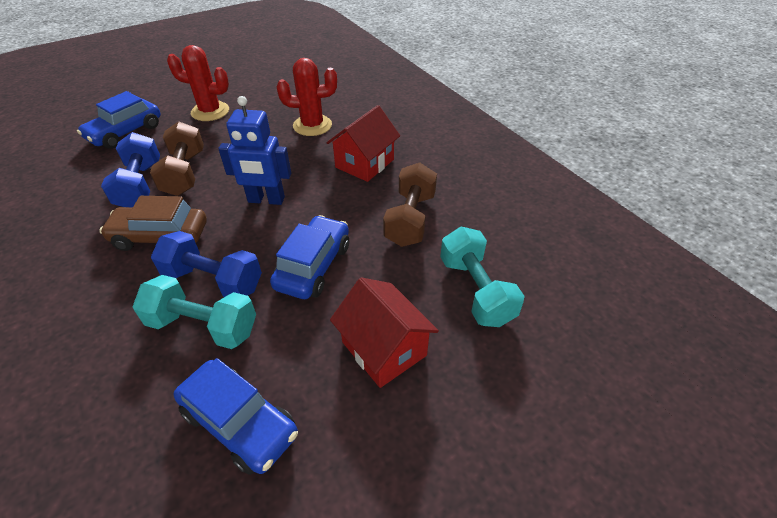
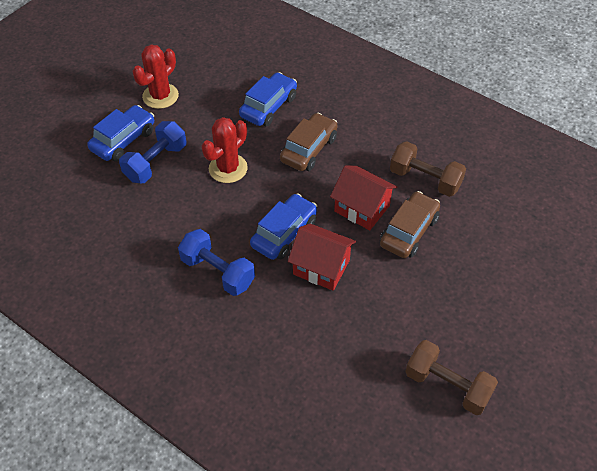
blue robot: 1 -> 0
brown car: 1 -> 2
turquoise dumbbell: 2 -> 0

